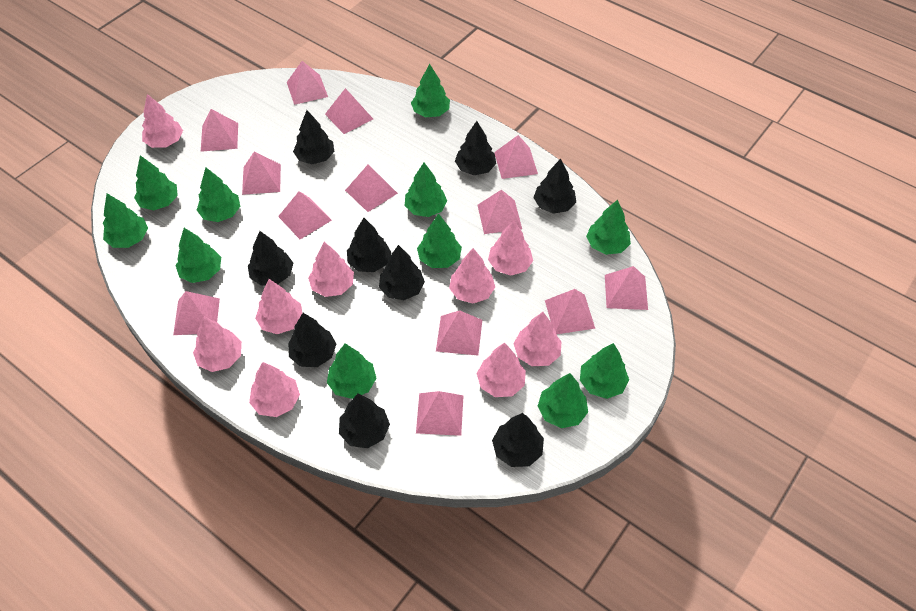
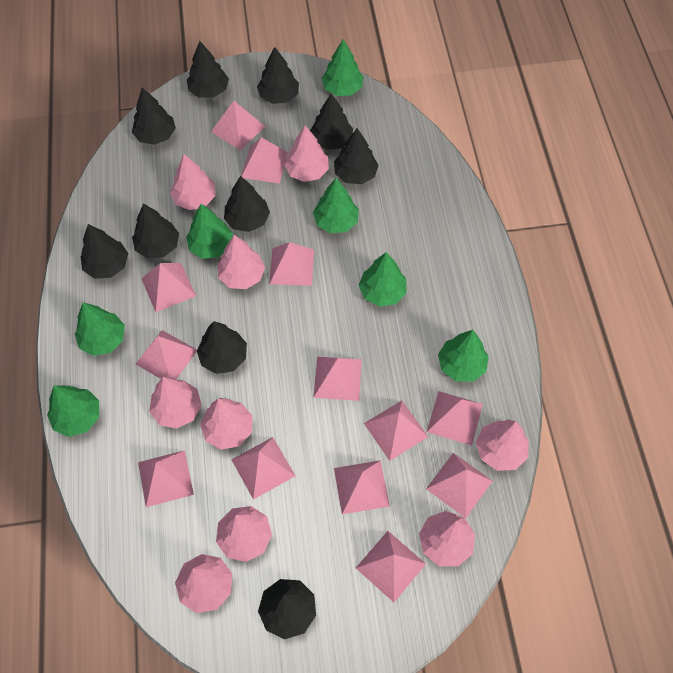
black tree: 9 -> 10
green tree: 11 -> 7

